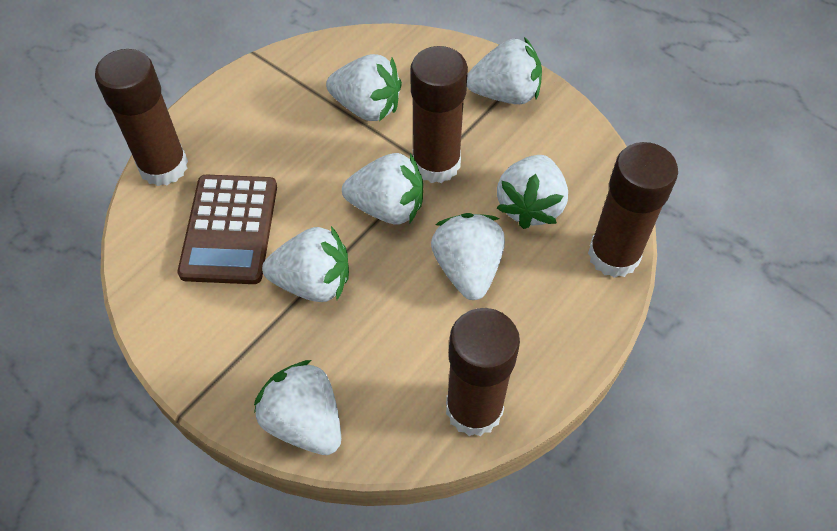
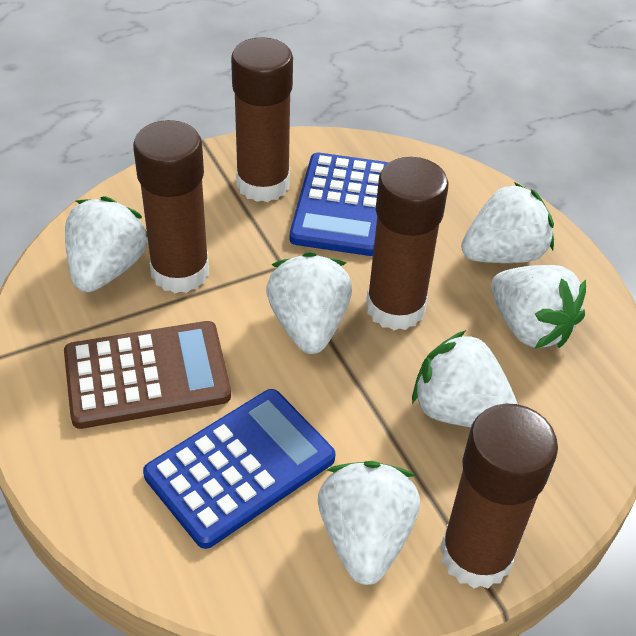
blue calculator: 0 -> 2
white strawberry: 7 -> 6

